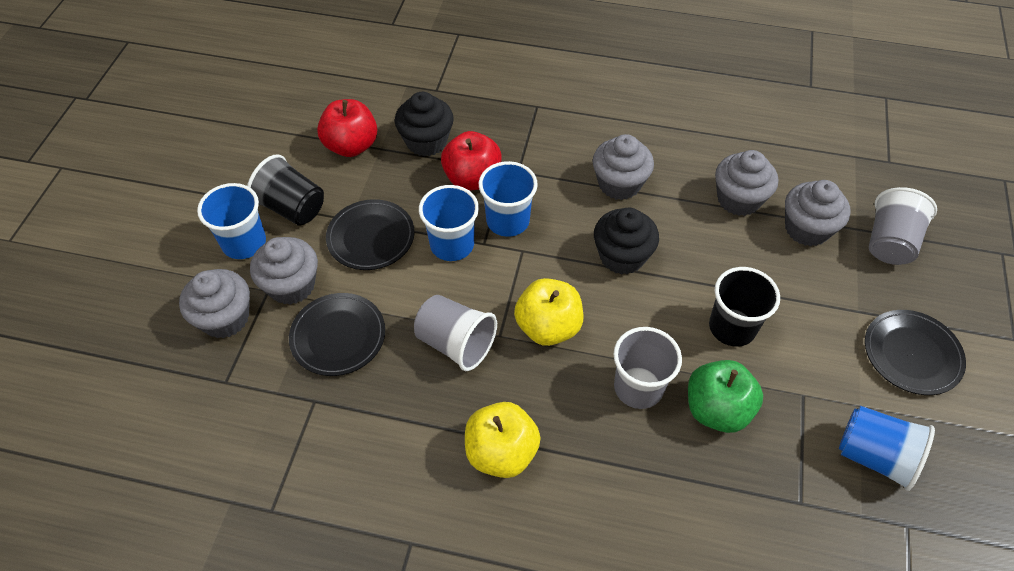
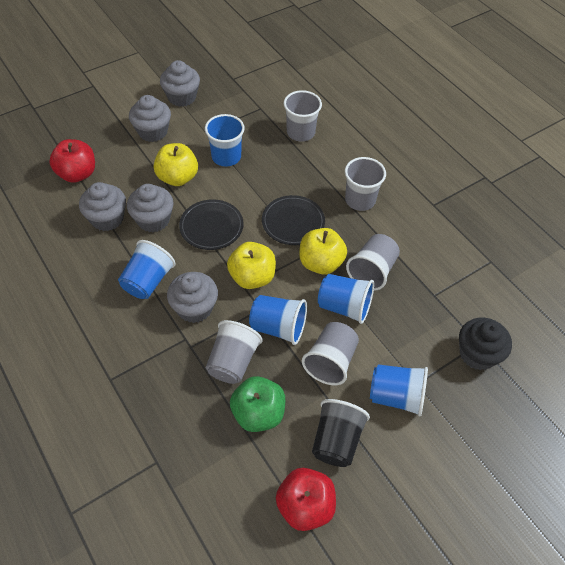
black cup: 2 -> 1
black cupcake: 2 -> 1
black plate: 3 -> 2
blue cup: 4 -> 5
grey cup: 3 -> 5
yellow apple: 2 -> 3

